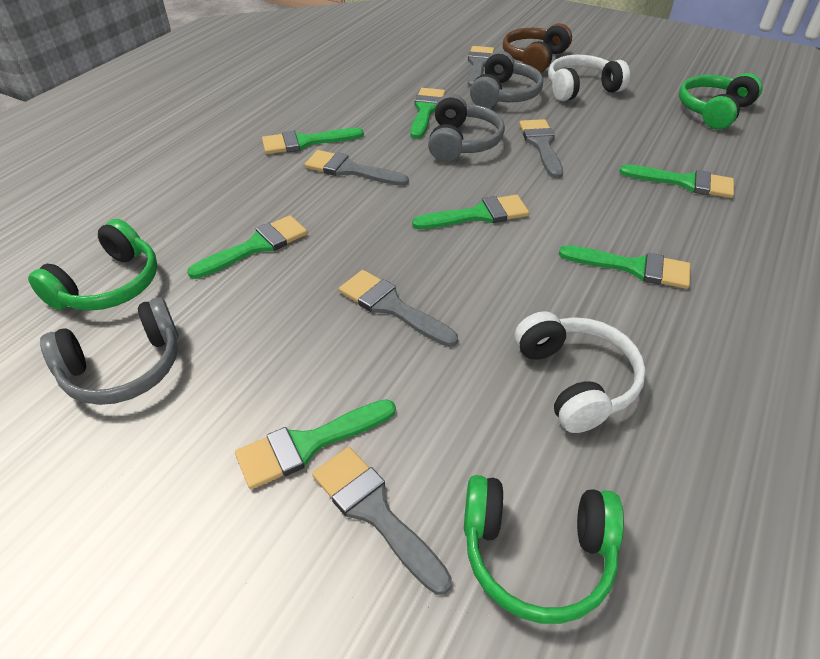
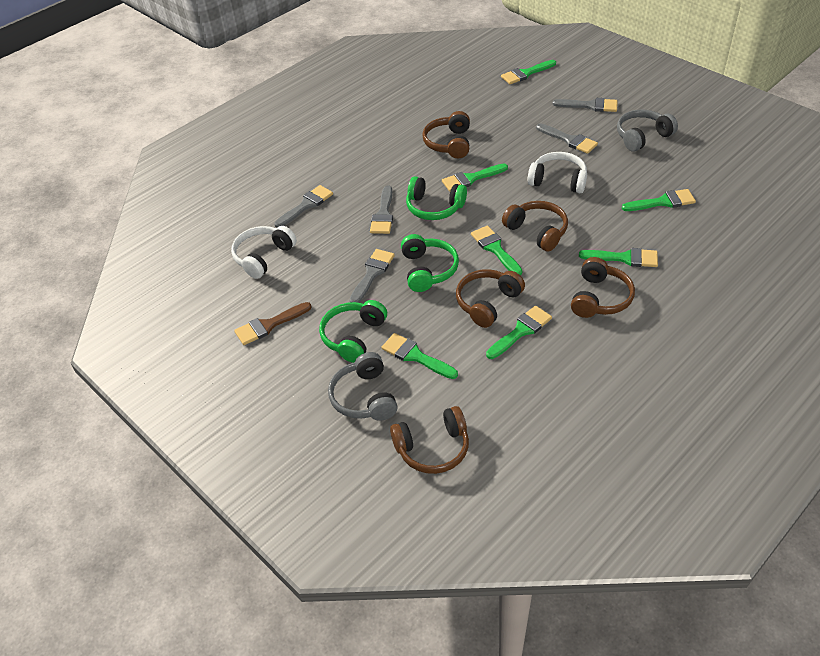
brown brush: 0 -> 1
brown headphones: 1 -> 5
grey headphones: 3 -> 2

